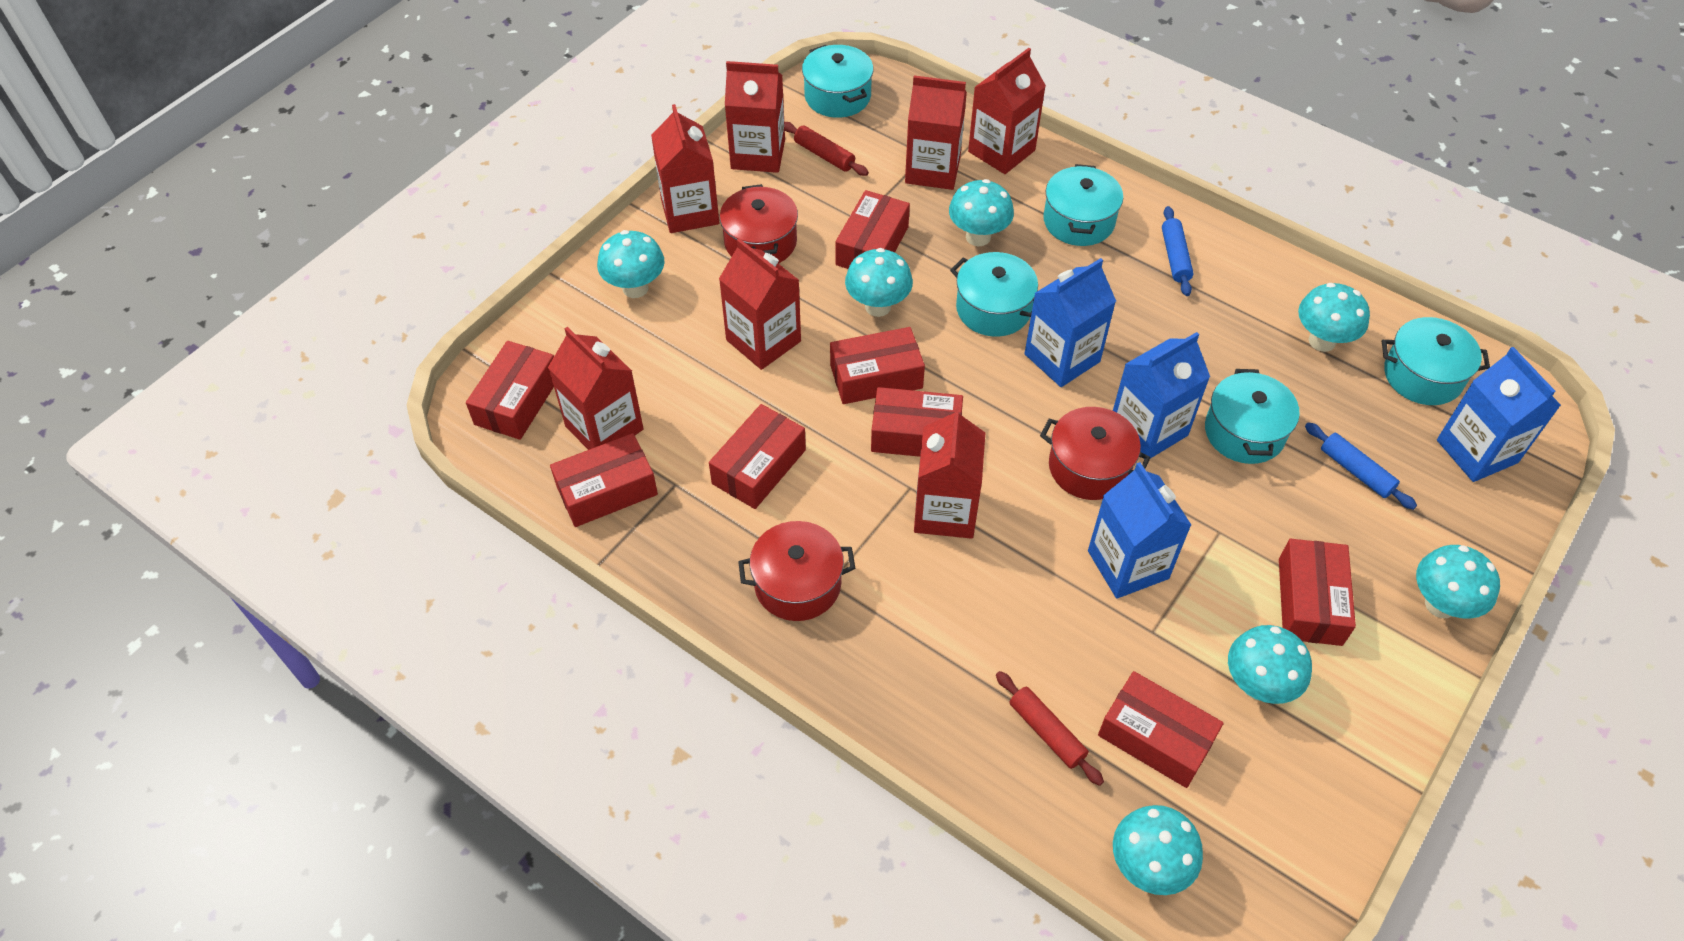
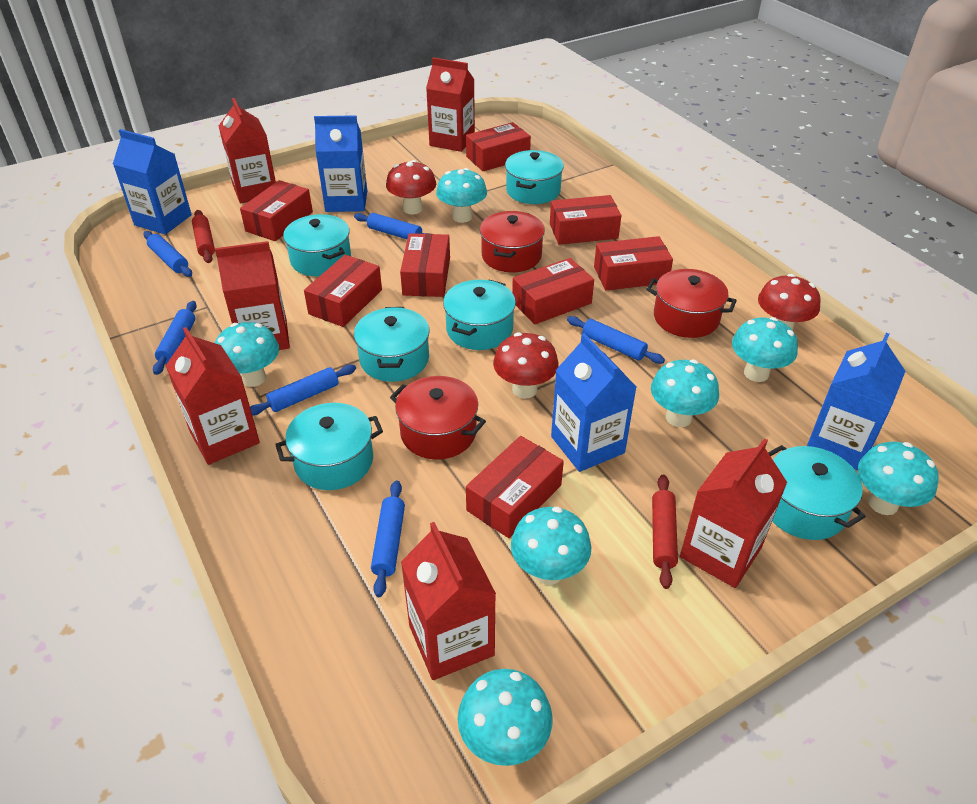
blue rolling pin: 2 -> 6
red carton: 7 -> 6
red mushroom: 0 -> 3
turquoise pot: 5 -> 6

